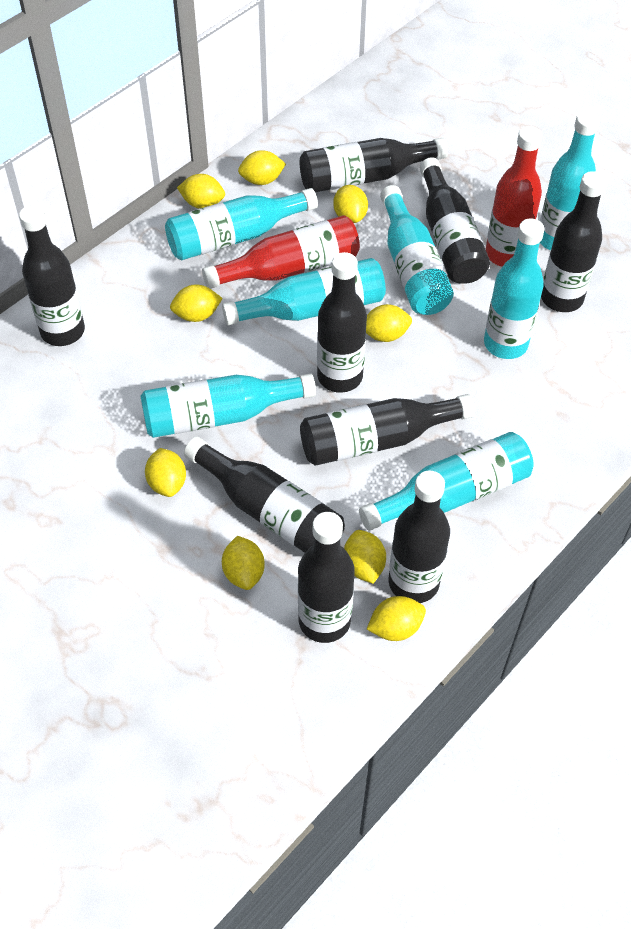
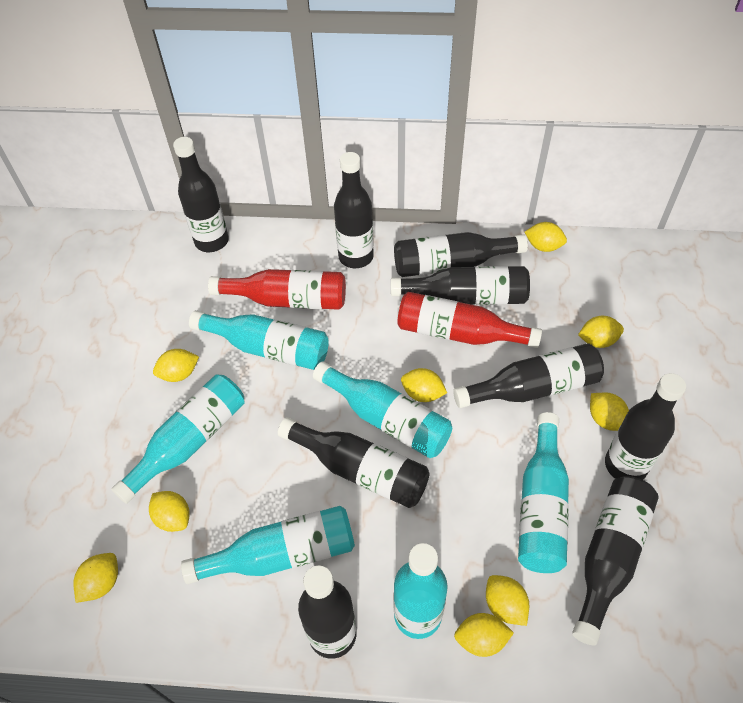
turquoise bottle: 7 -> 6

